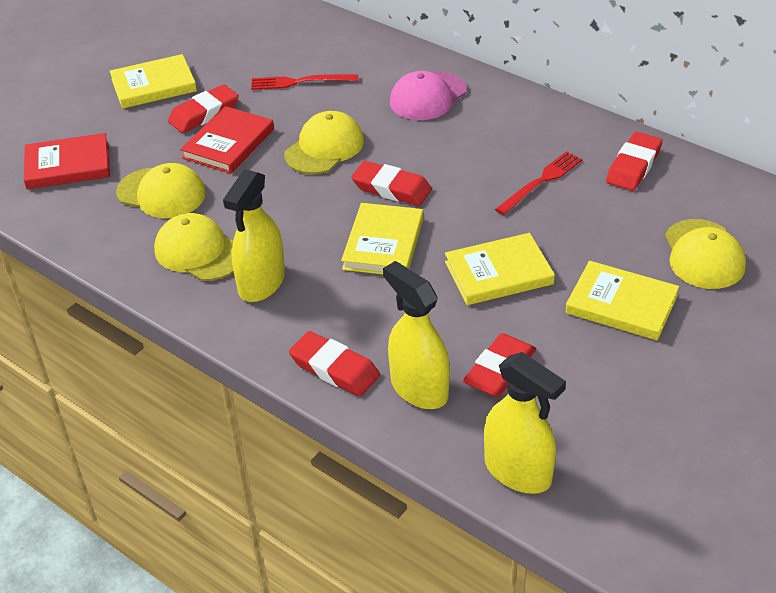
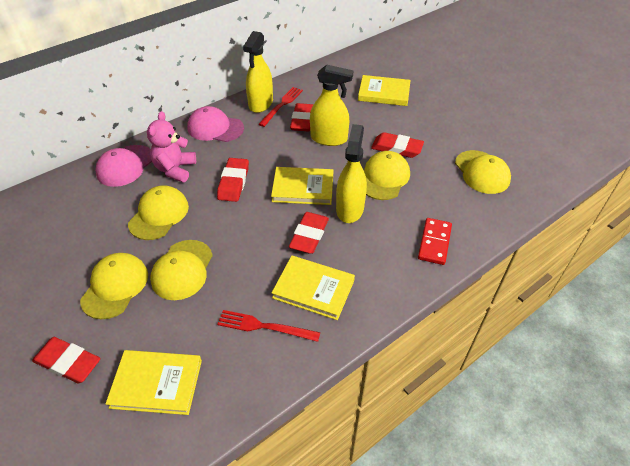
pink cap: 1 -> 2
pink teddy bear: 0 -> 1
red book: 2 -> 0
red domino: 0 -> 1
yellow cap: 4 -> 5

